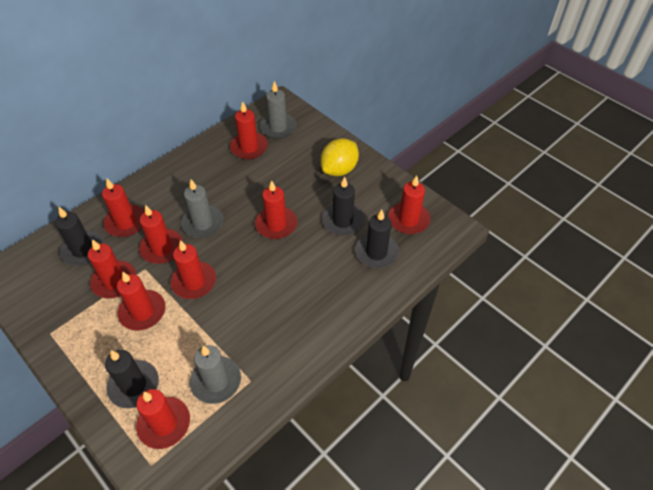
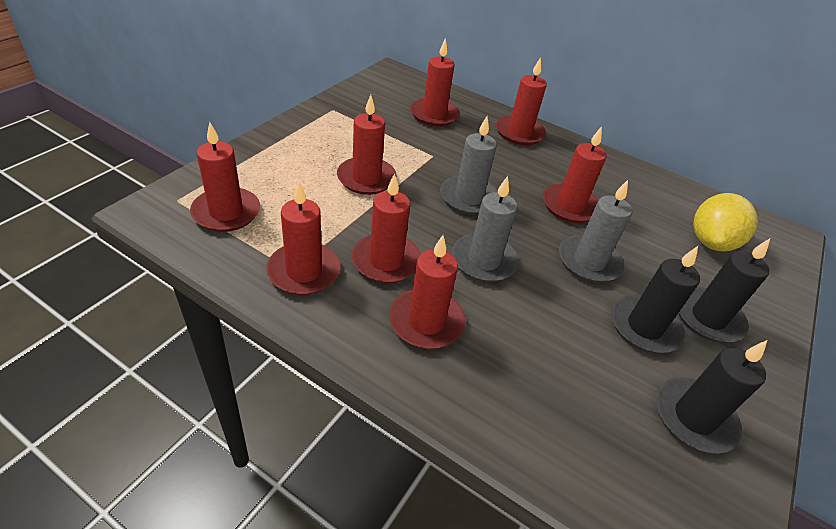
black candle: 4 -> 3
red candle: 9 -> 8

